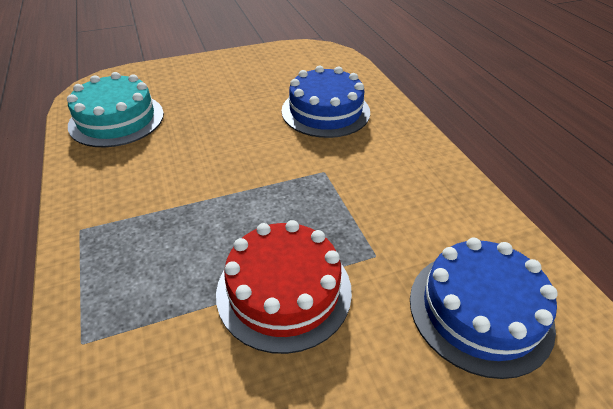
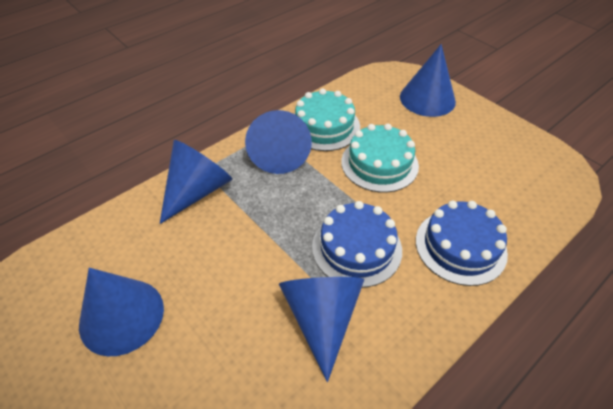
blue cone: 0 -> 5
red cake: 1 -> 0
turquoise cake: 1 -> 2

